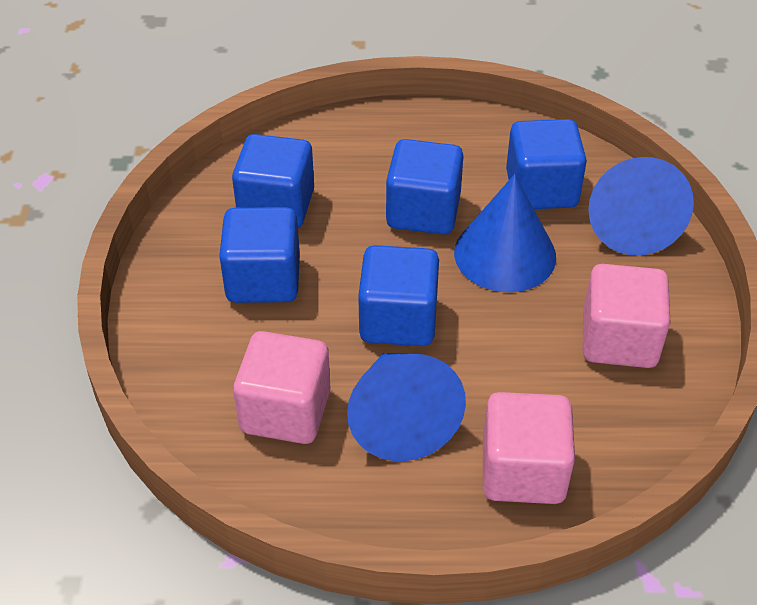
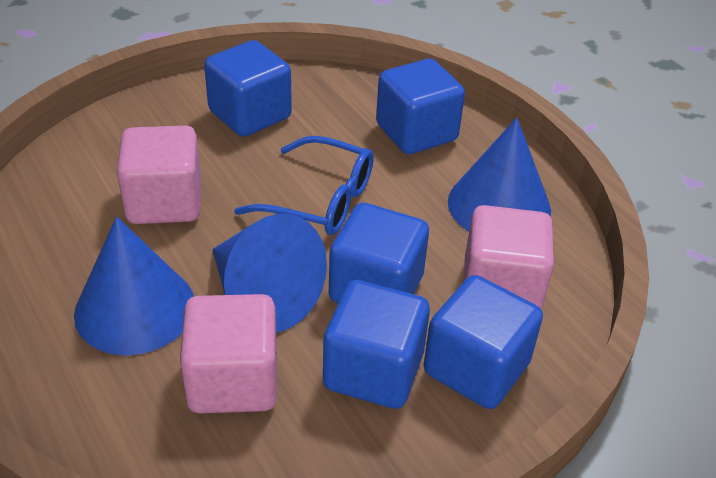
blue glasses: 0 -> 1

